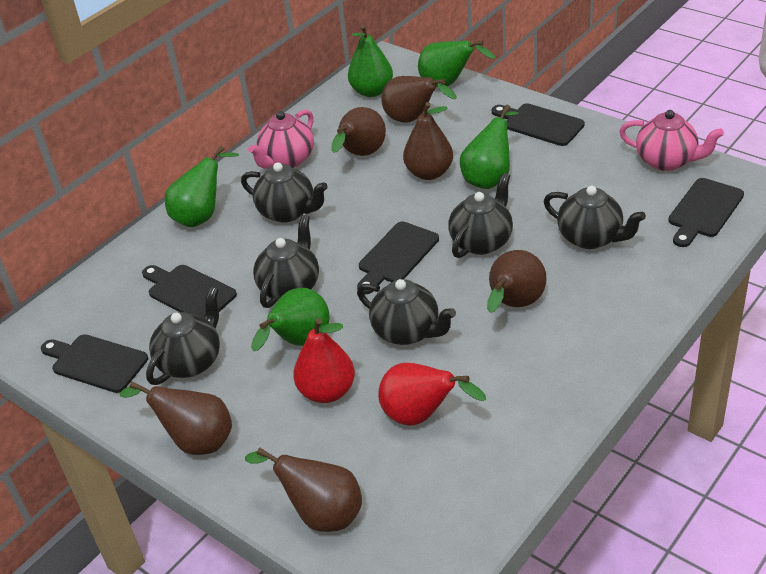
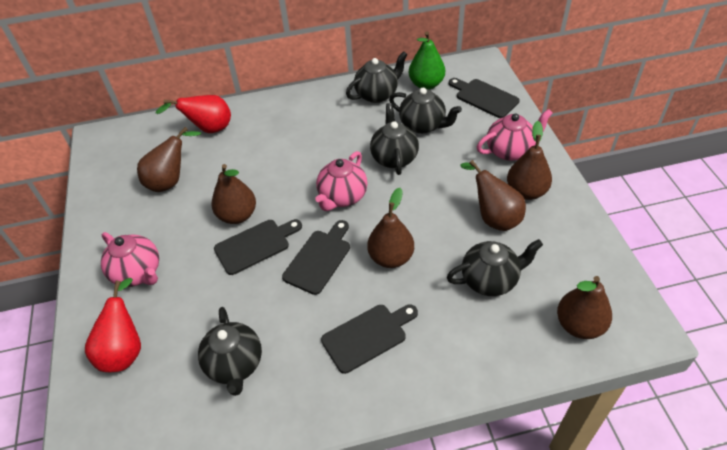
black cutting board: 5 -> 4
black teapot: 6 -> 5
green pear: 5 -> 1
pink teapot: 2 -> 3

